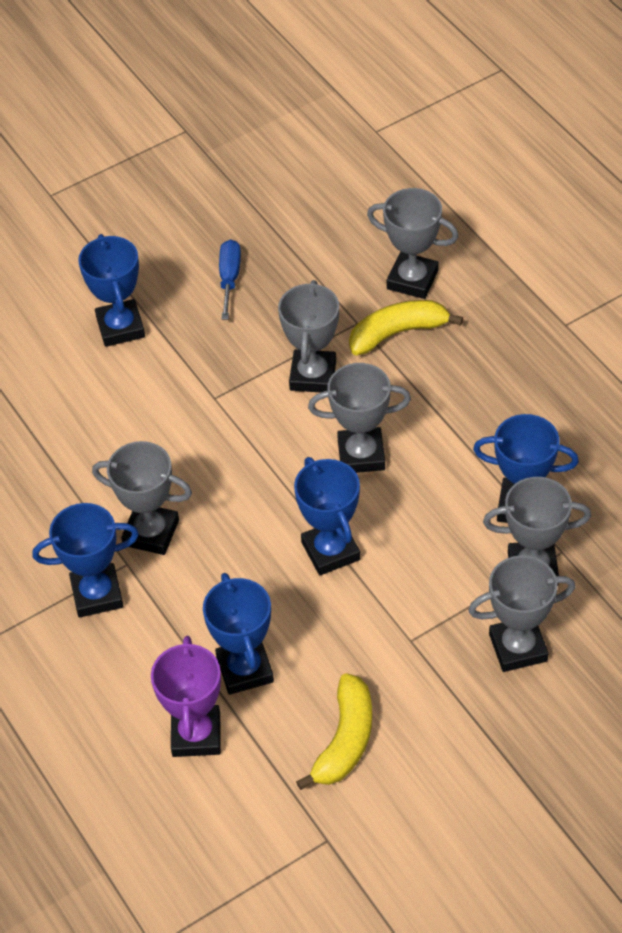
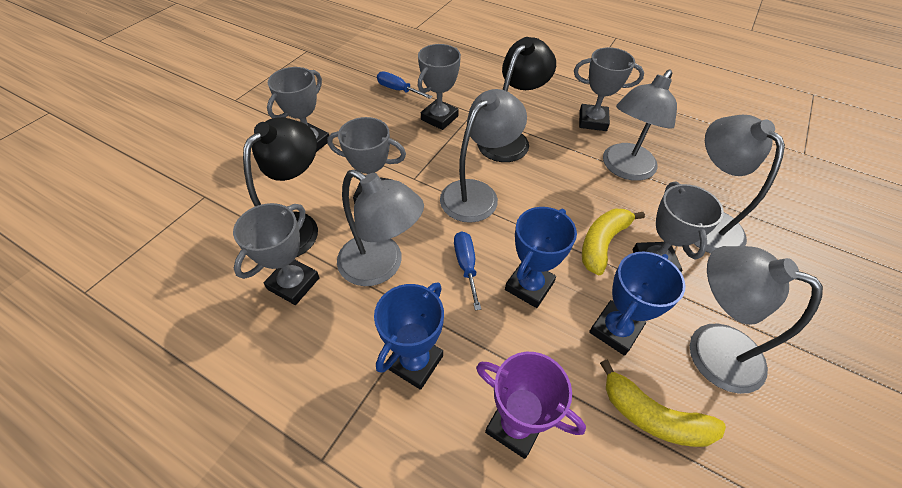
black lamp: 0 -> 2
blue screwdriver: 1 -> 2
blue trophy: 5 -> 3
grey lamp: 0 -> 5

